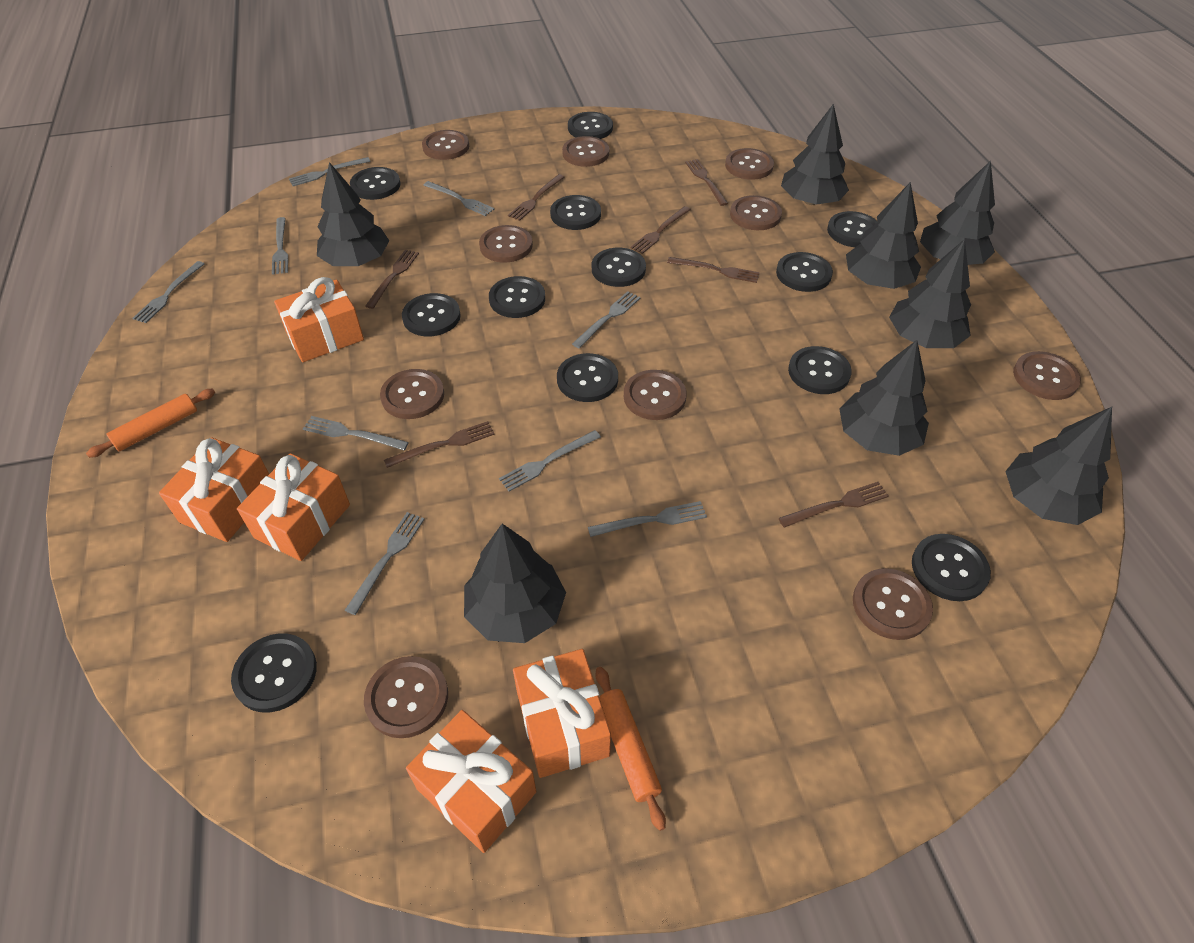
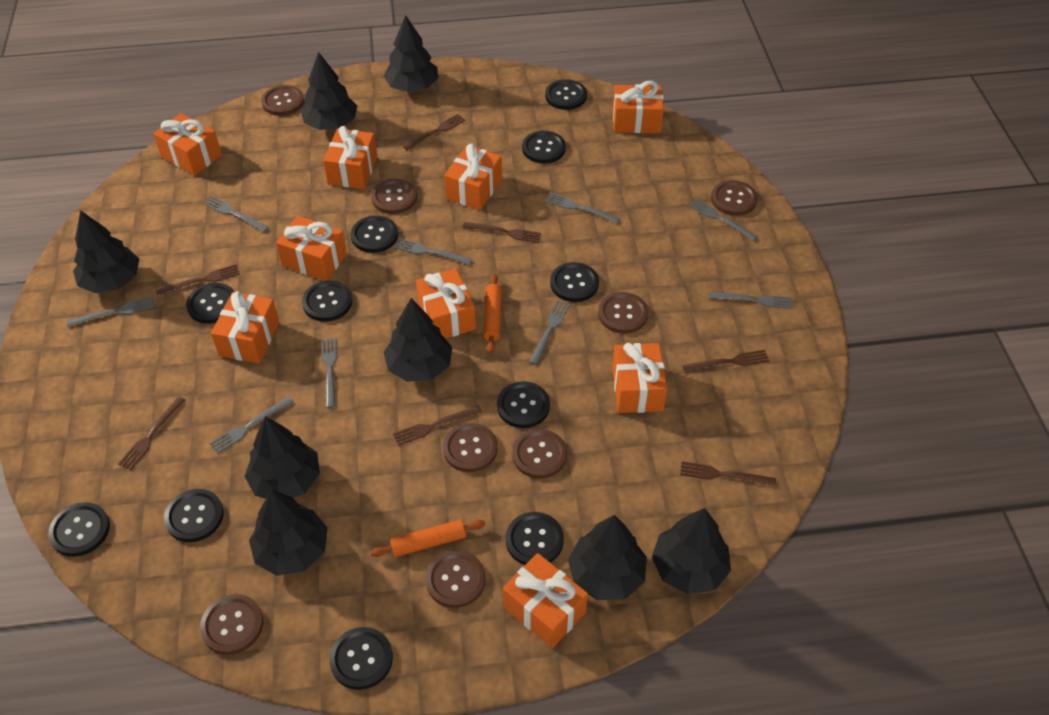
black button: 12 -> 11
brown button: 10 -> 8
orange gift: 5 -> 9

